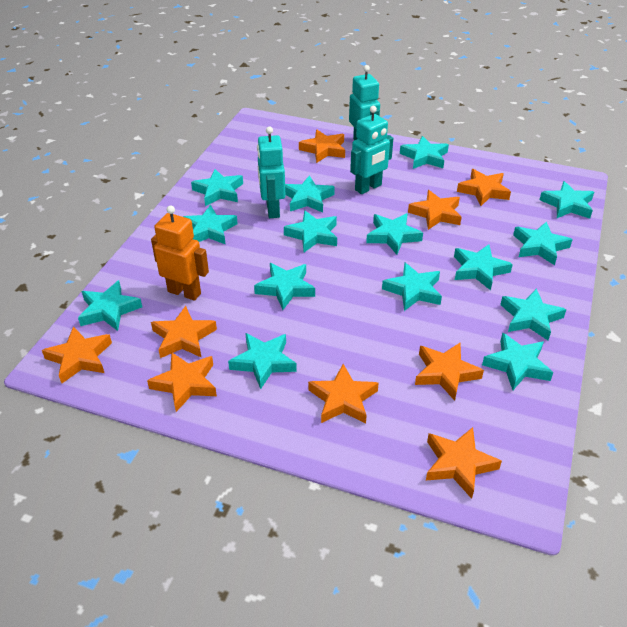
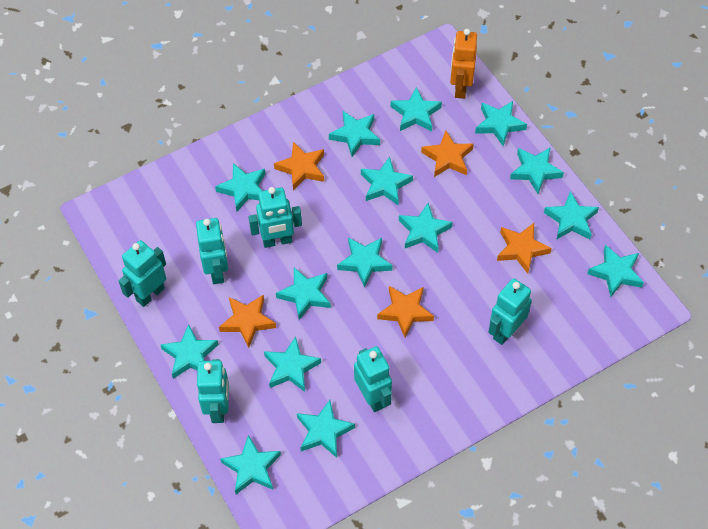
orange star: 9 -> 5
turquoise robot: 3 -> 6

